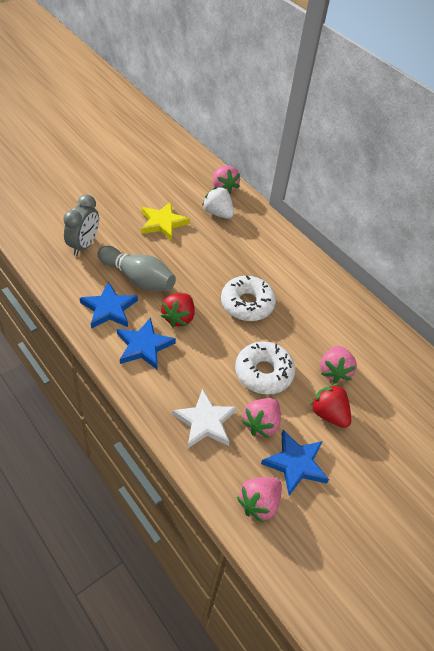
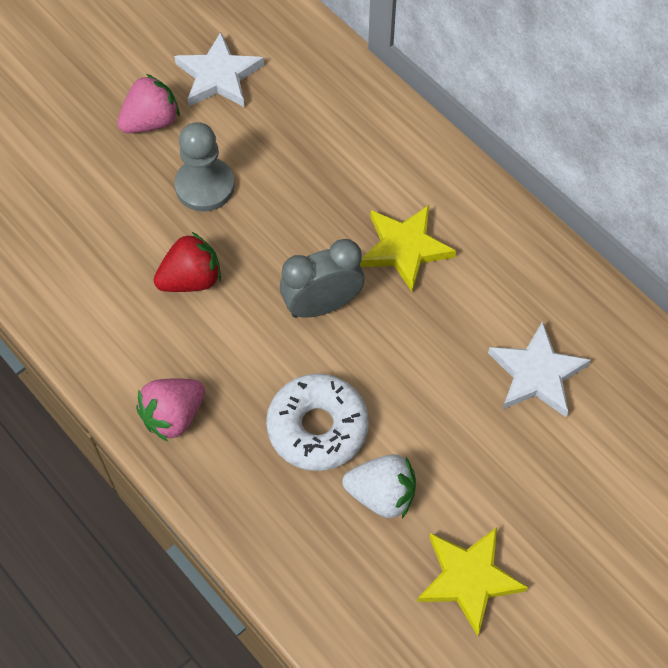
blue star: 3 -> 0
grey bowling pin: 1 -> 0
grey pawn: 0 -> 1
pink strawberry: 4 -> 2
red strawberry: 2 -> 1
white donut: 2 -> 1
white star: 1 -> 2
yellow star: 1 -> 2

